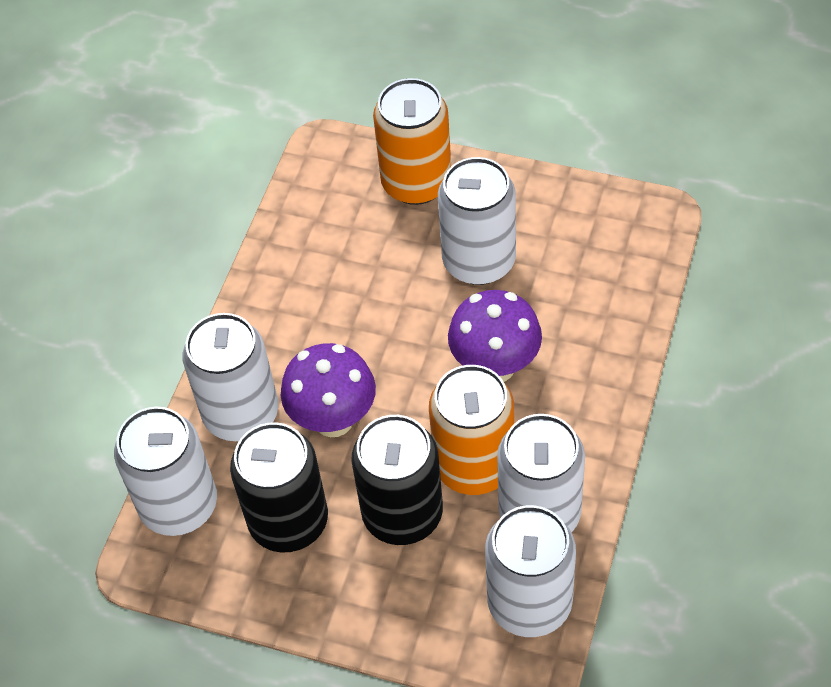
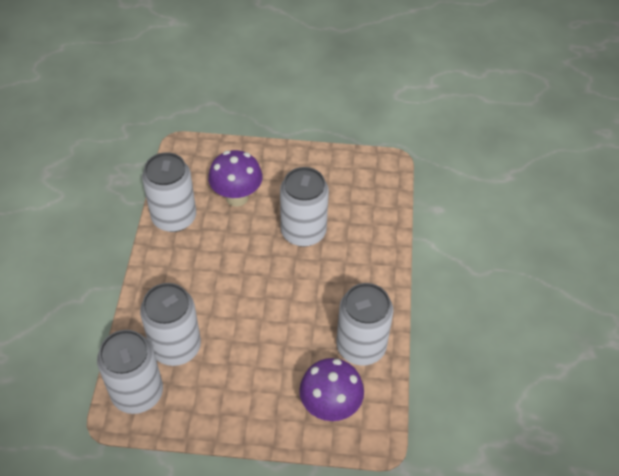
black can: 2 -> 0
orange can: 2 -> 0

